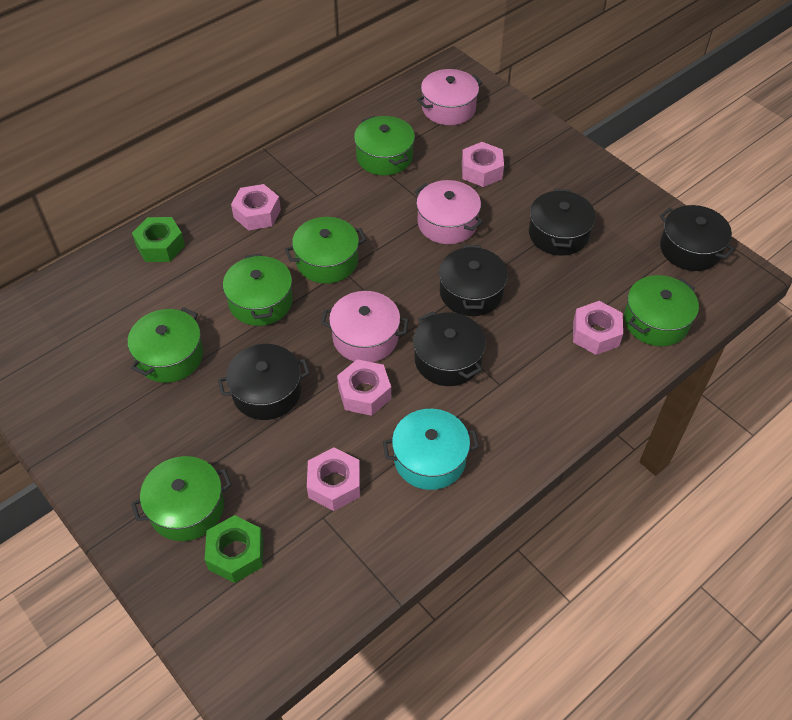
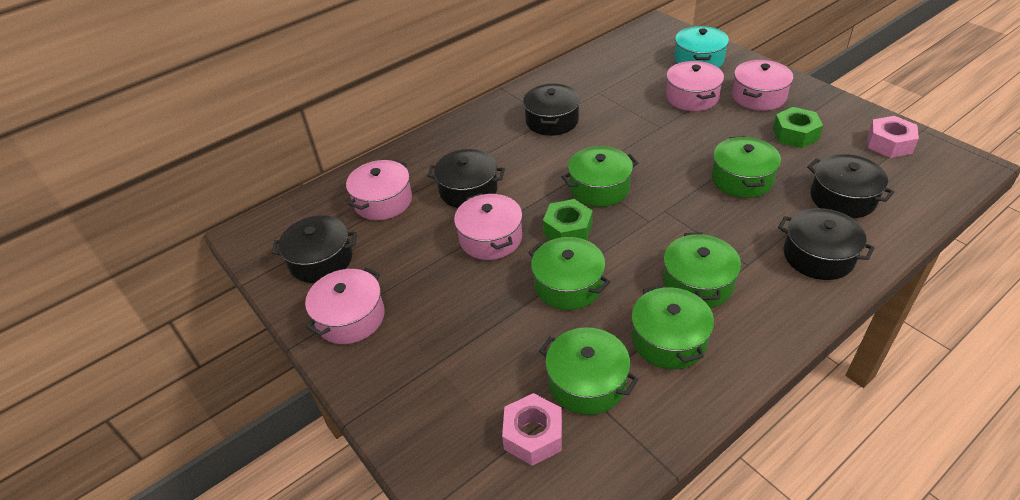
pink nut: 5 -> 2
pink pot: 3 -> 5

